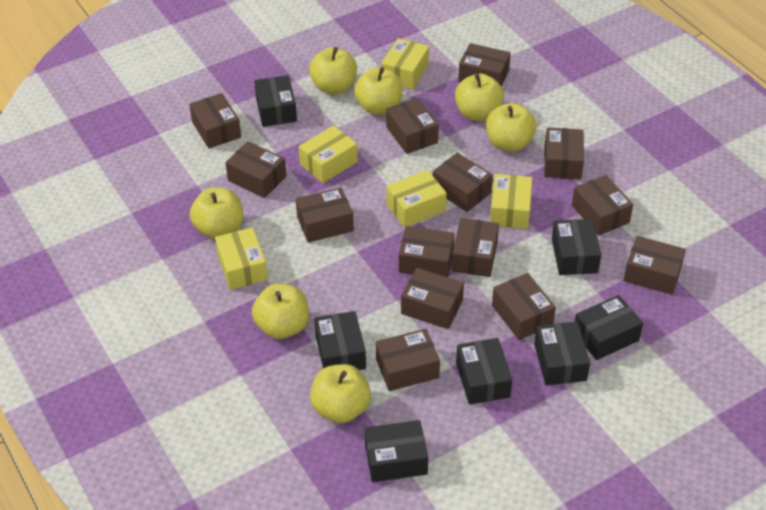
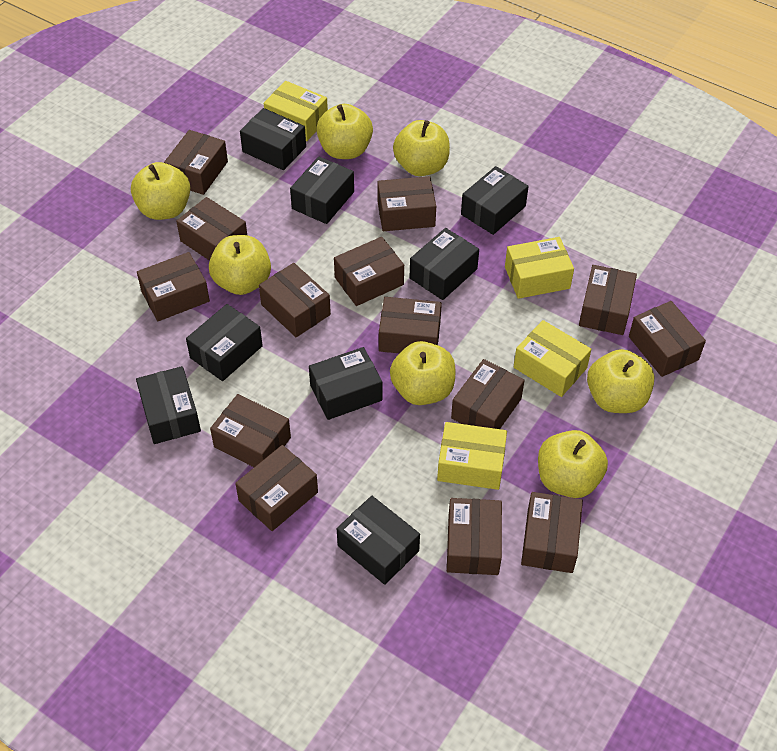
black box: 7 -> 8
yellow box: 5 -> 4

